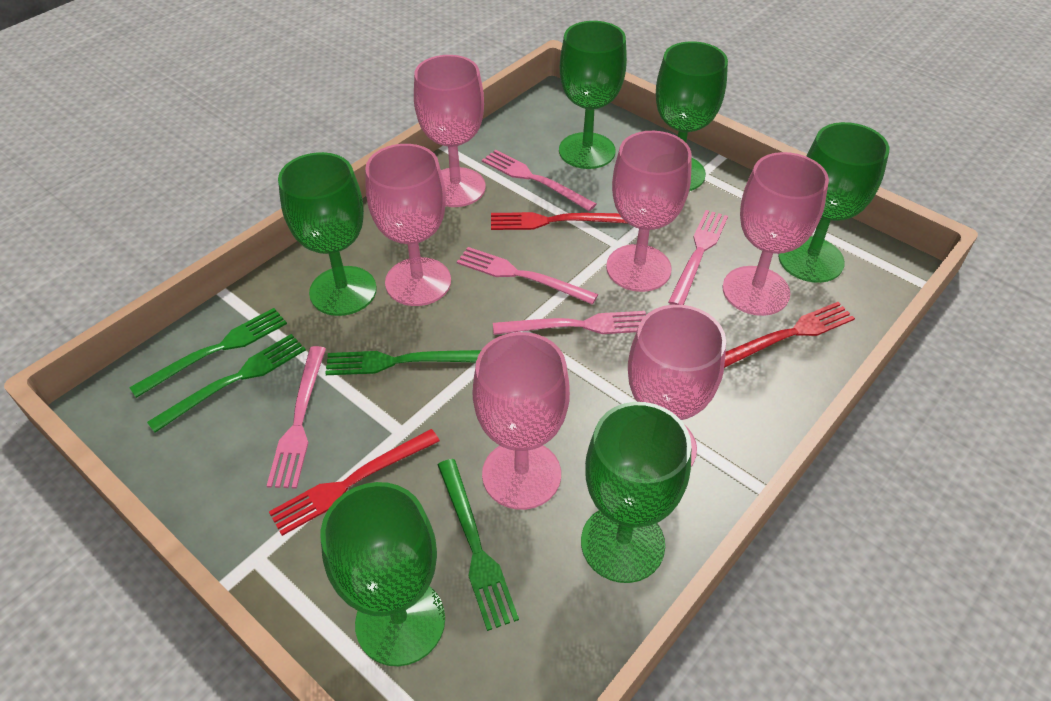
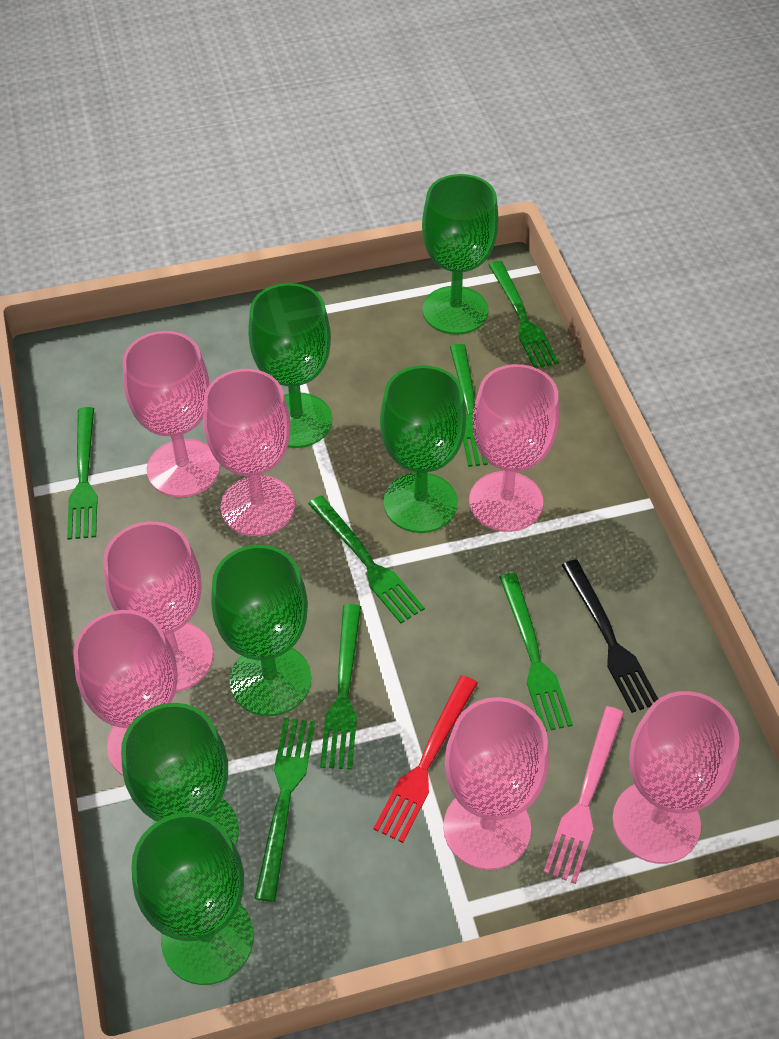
black fork: 0 -> 1
green fork: 4 -> 7
pink fork: 5 -> 1
pink goblet: 6 -> 7
red fork: 3 -> 1

